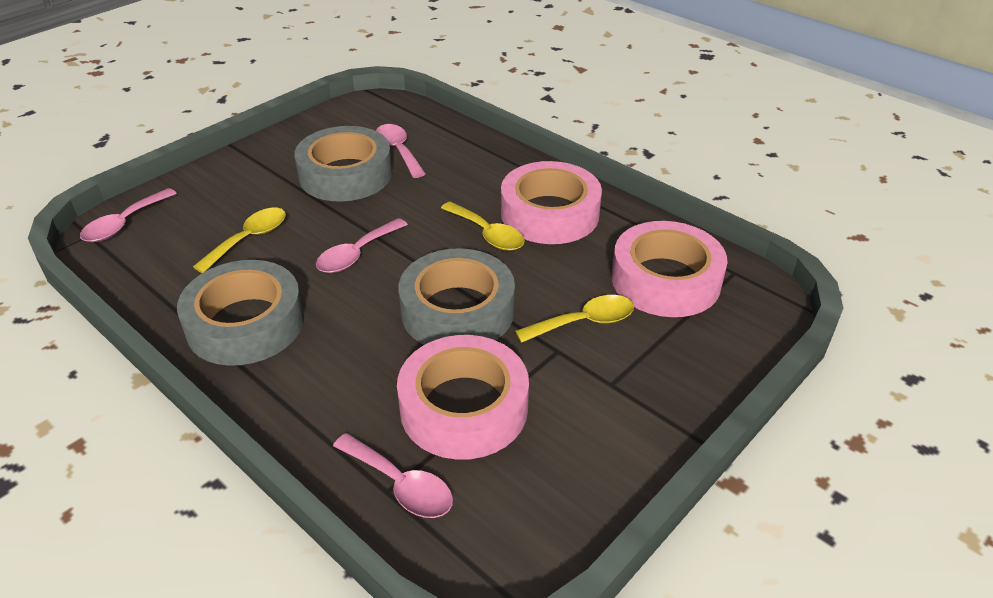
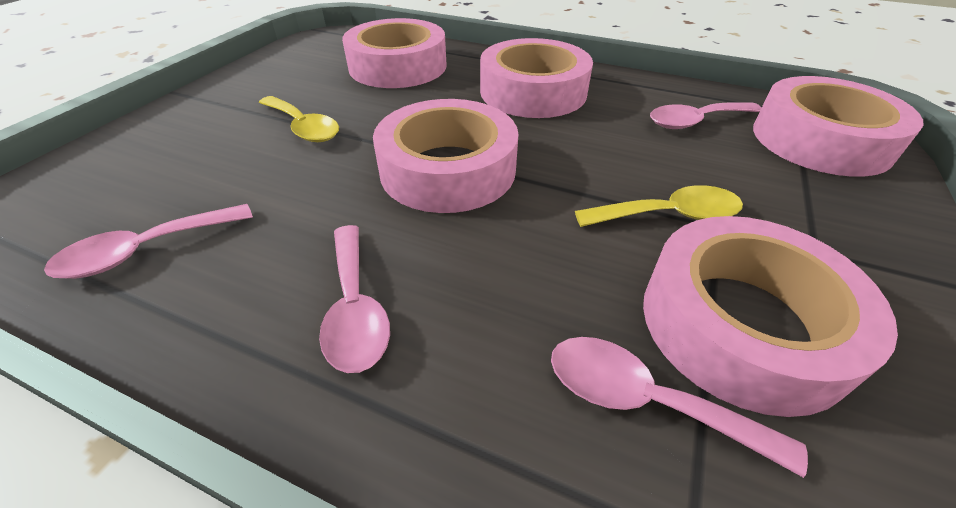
grey tape: 3 -> 0
pink tape: 3 -> 5
yellow spoon: 3 -> 2

